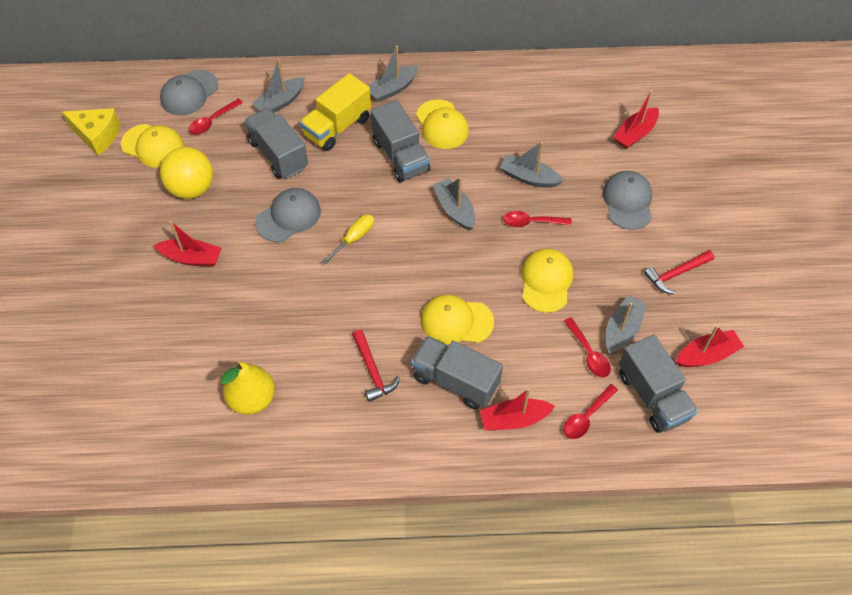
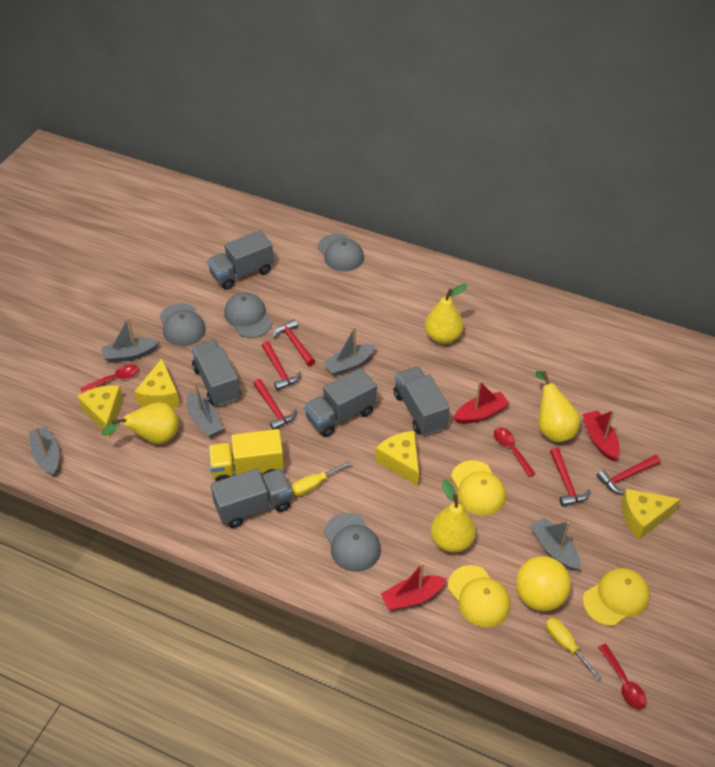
grey cap: 3 -> 4
grey truck: 4 -> 5
red boat: 4 -> 3
red hammer: 2 -> 5
red spoon: 4 -> 3
yellow cap: 4 -> 3
yellow cheese: 1 -> 4
yellow pear: 1 -> 4
yellow screwdriver: 1 -> 2

